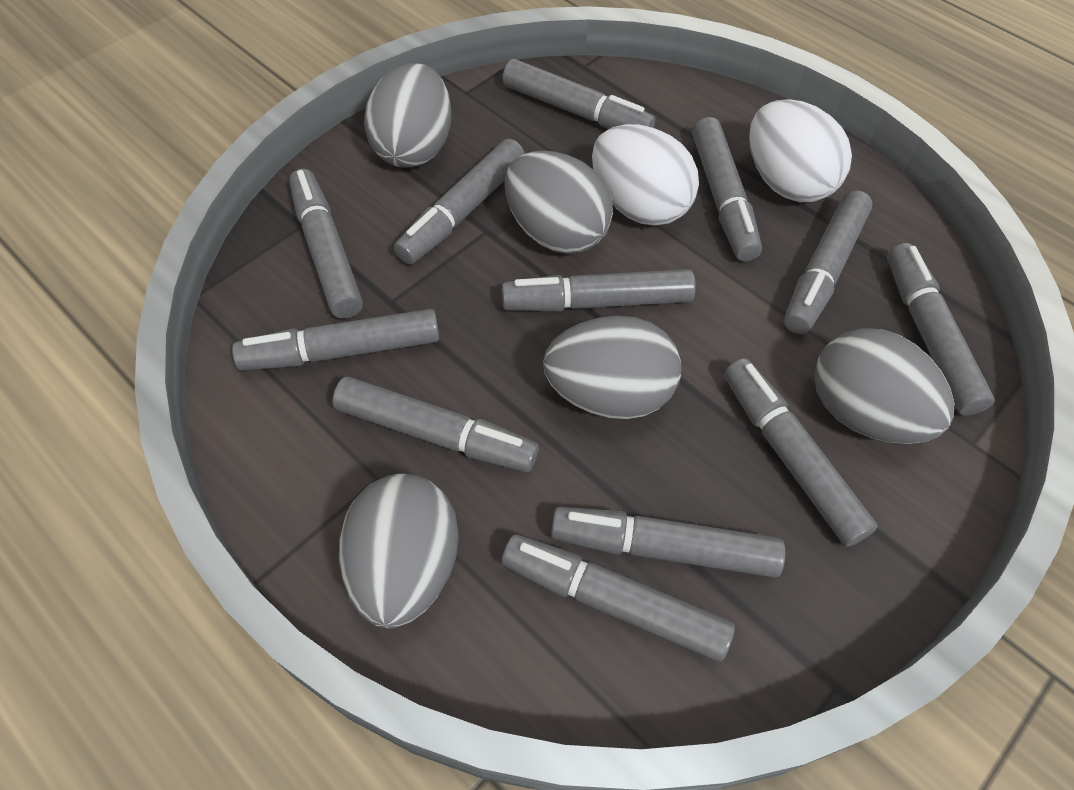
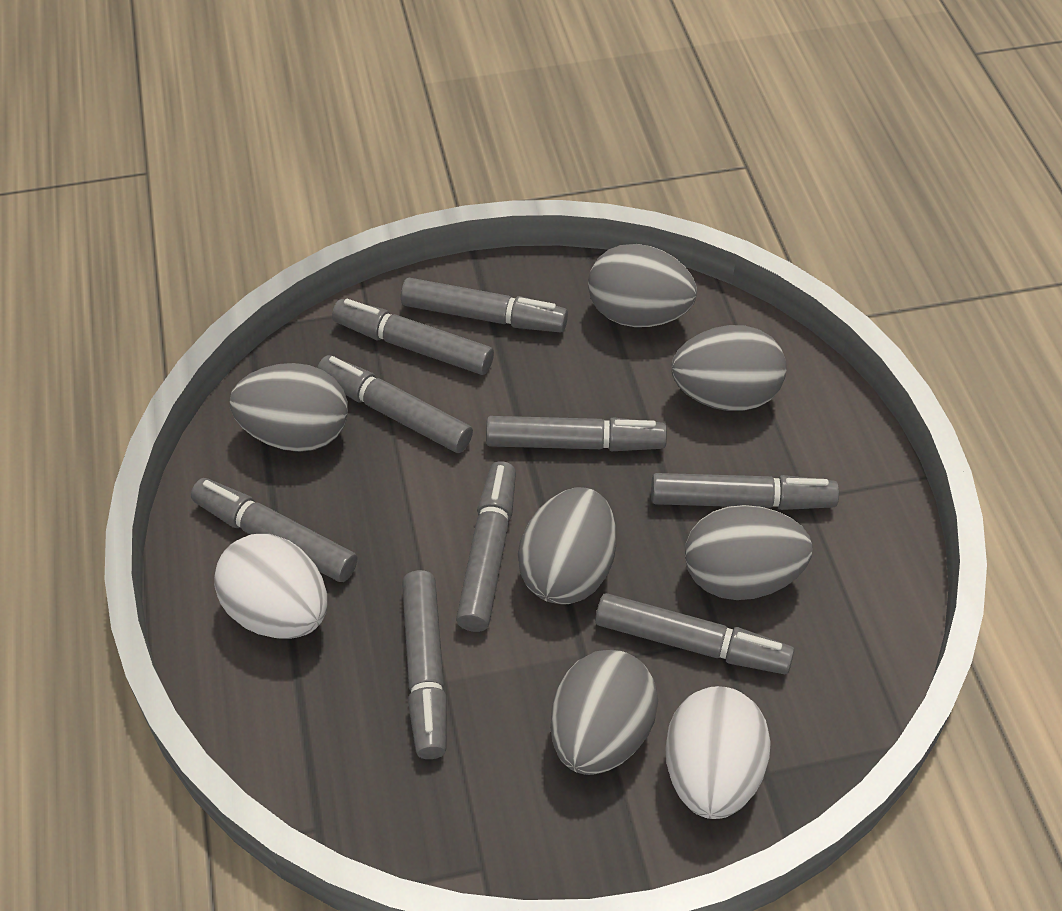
grey egg: 5 -> 6
grey marker: 12 -> 9

